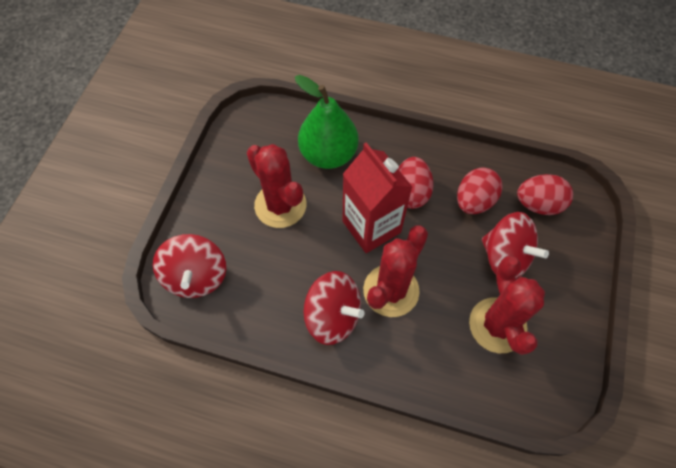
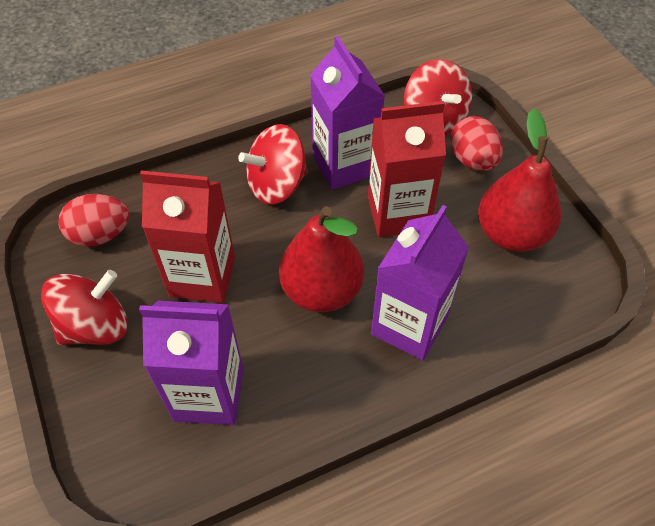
green pear: 1 -> 0
purple carton: 0 -> 3
red cactus: 3 -> 0
red carton: 1 -> 2
red egg: 3 -> 2
red pear: 0 -> 2

